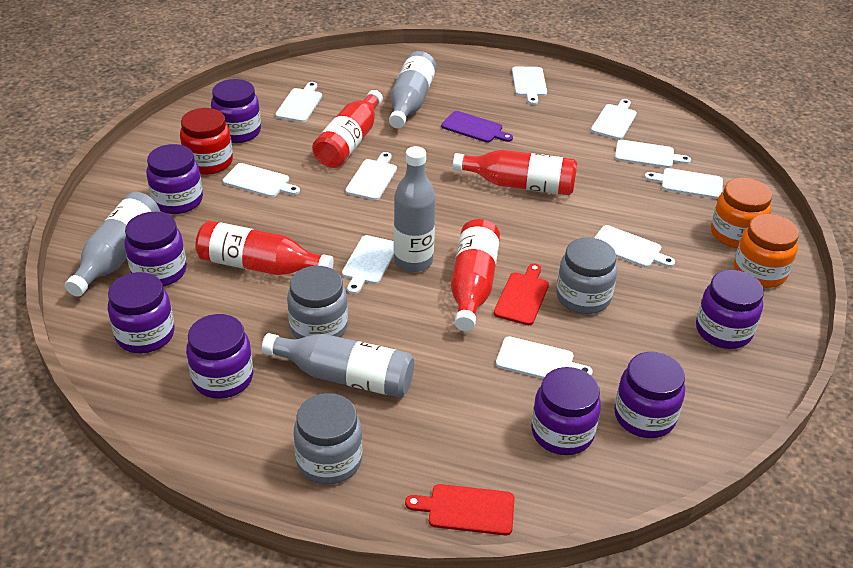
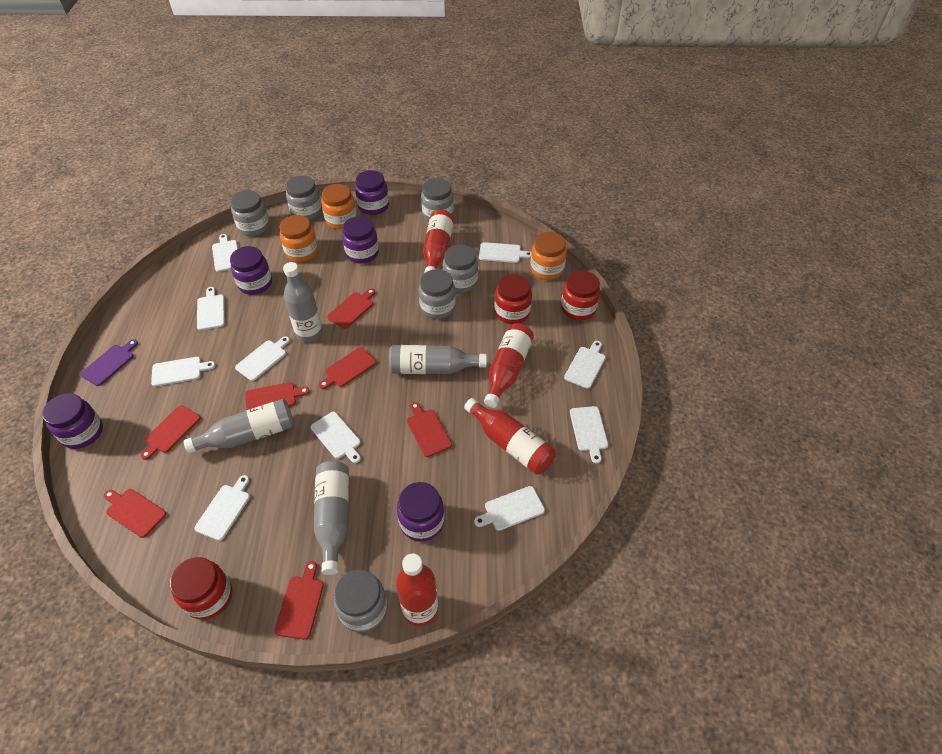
grey jar: 3 -> 6
orange jar: 2 -> 3
purple jar: 8 -> 5
red cutting board: 2 -> 7
red jar: 1 -> 3

